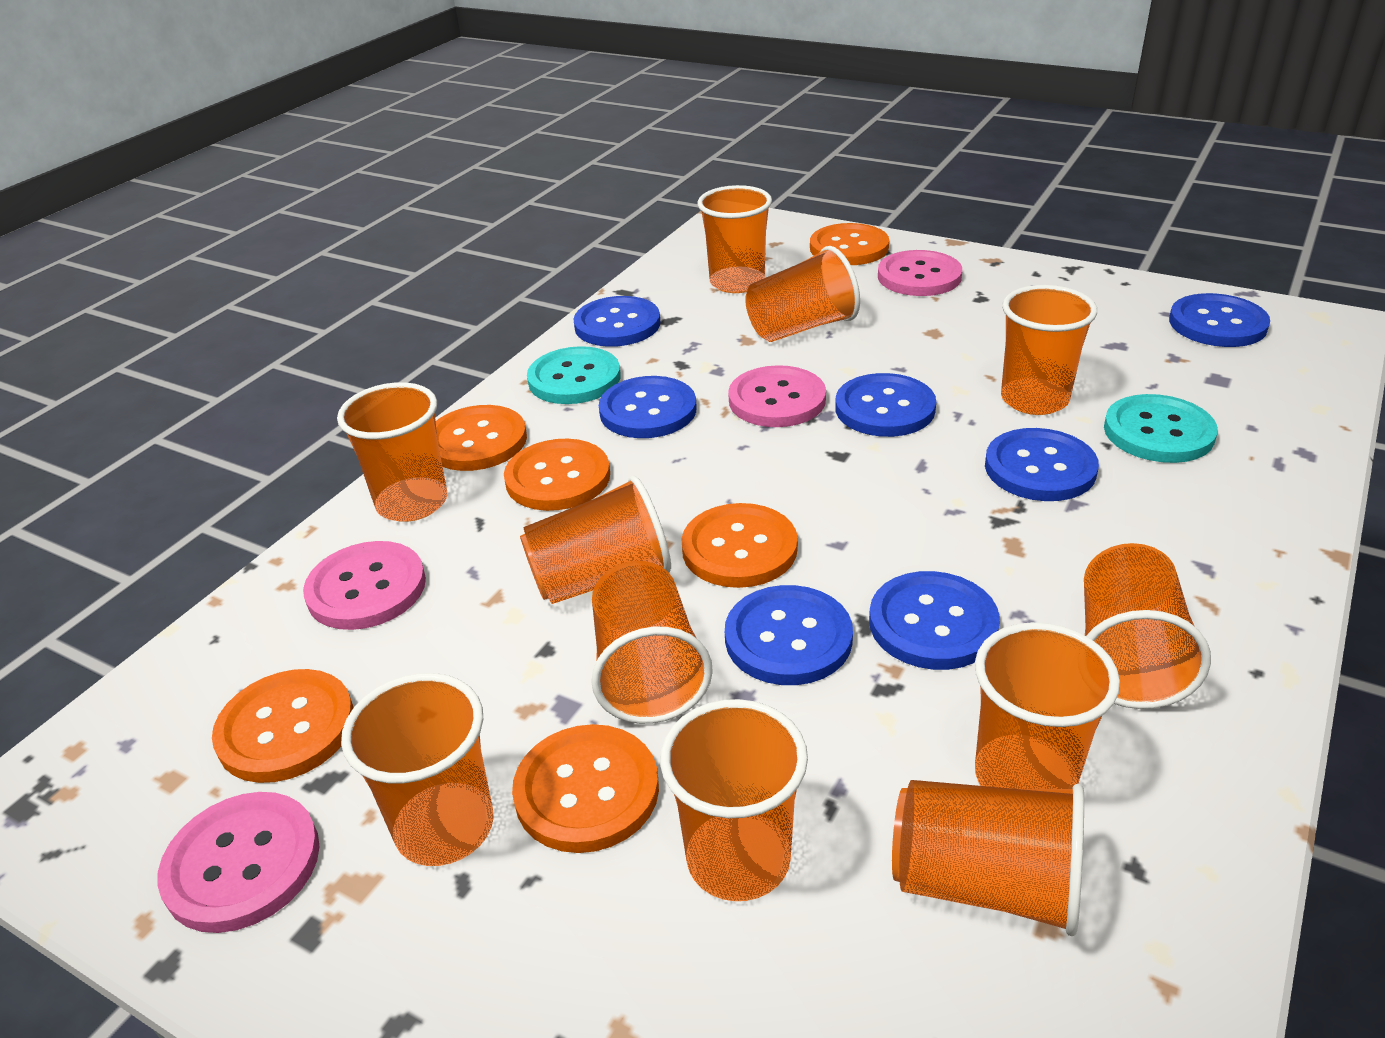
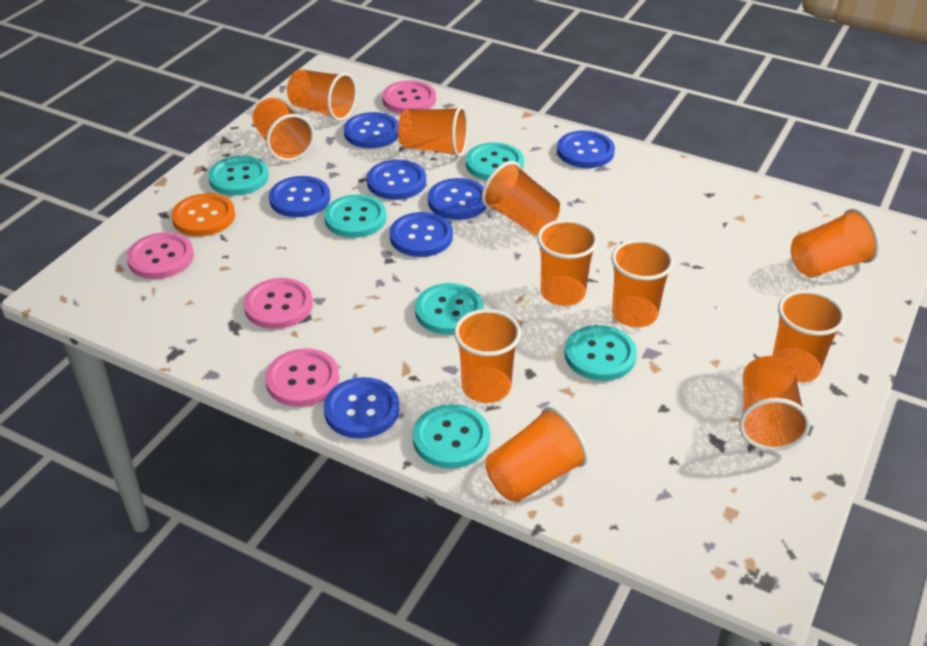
orange button: 6 -> 1
turquoise button: 2 -> 6

